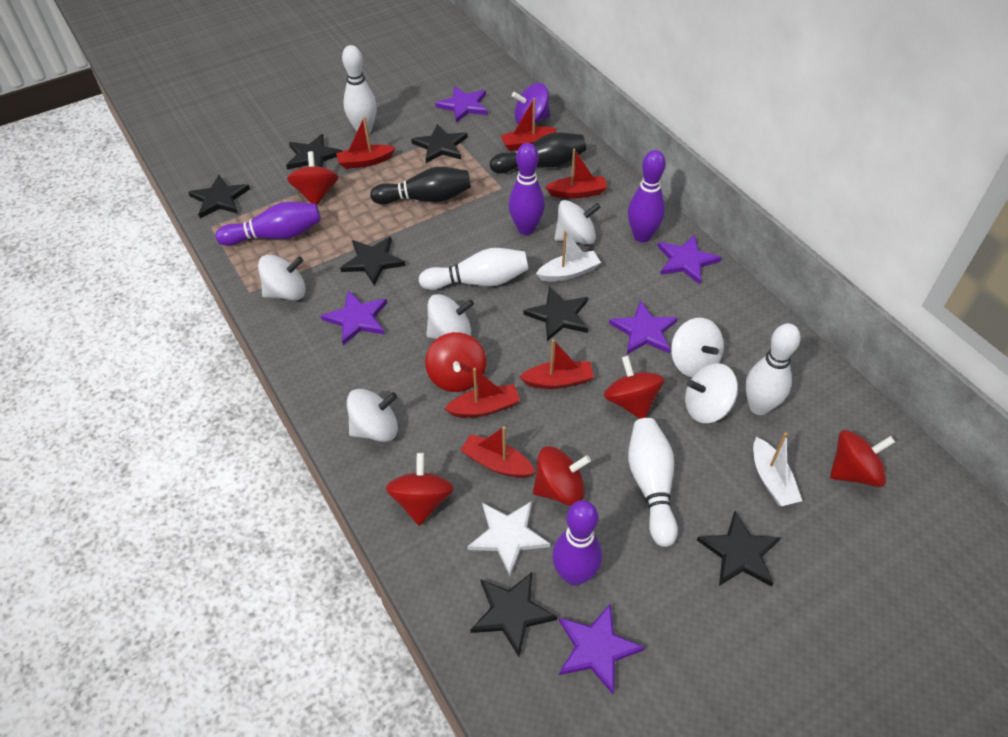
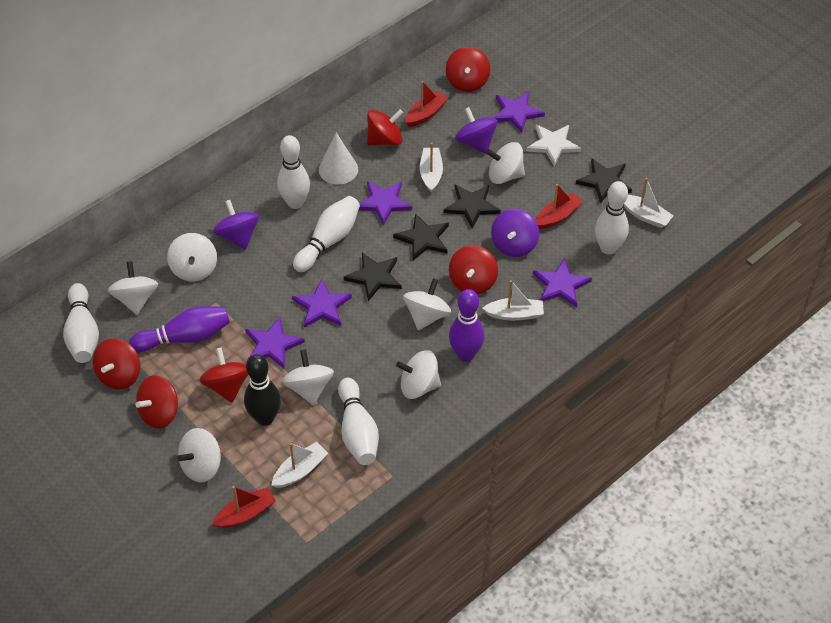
black bowling pin: 2 -> 1
black star: 7 -> 4
purple bowling pin: 4 -> 2
purple spinning top: 1 -> 3
red boat: 6 -> 3
white boat: 2 -> 4
white bowling pin: 4 -> 5
white cone: 0 -> 1
white spinning top: 6 -> 7

